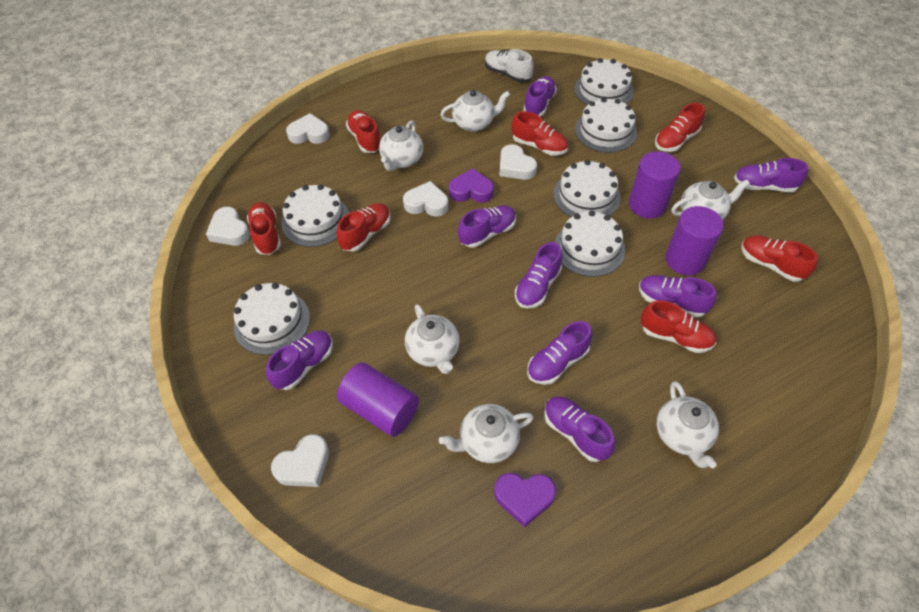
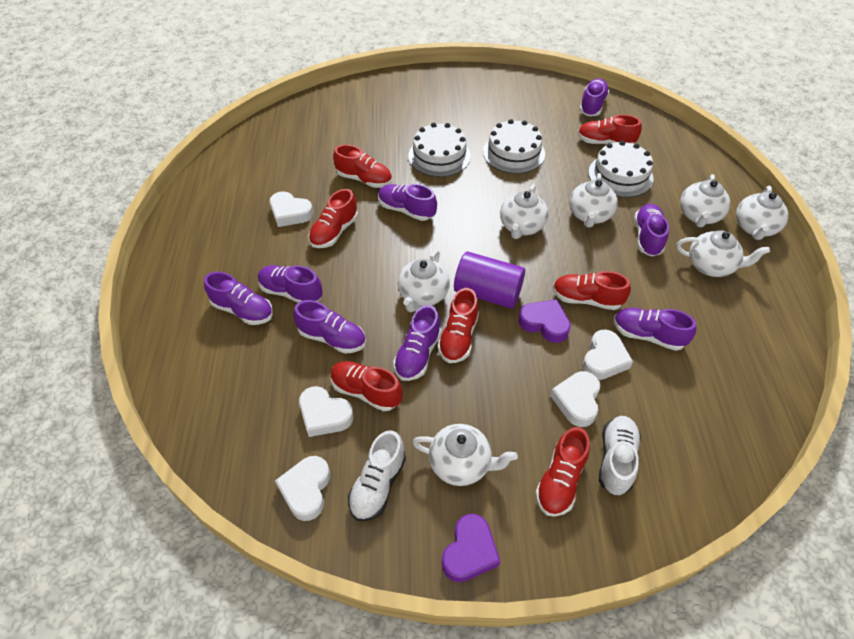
purple cylinder: 3 -> 1
white cake: 6 -> 3
white shoe: 1 -> 2
white teapot: 6 -> 7

